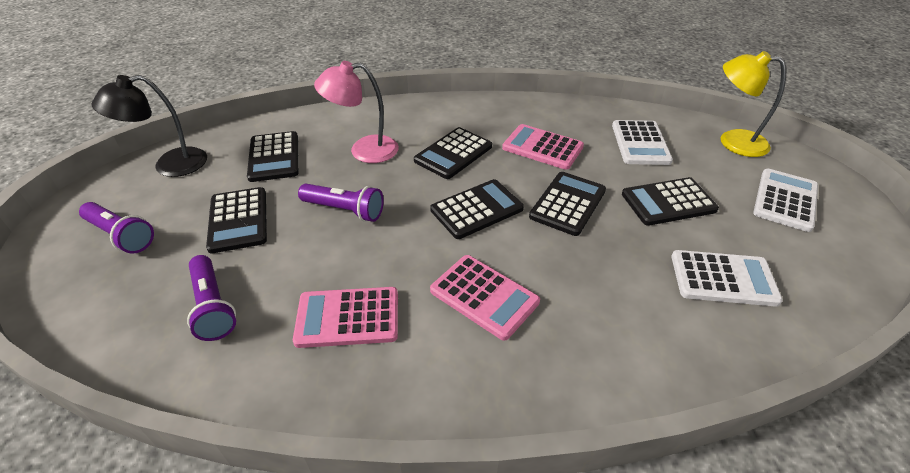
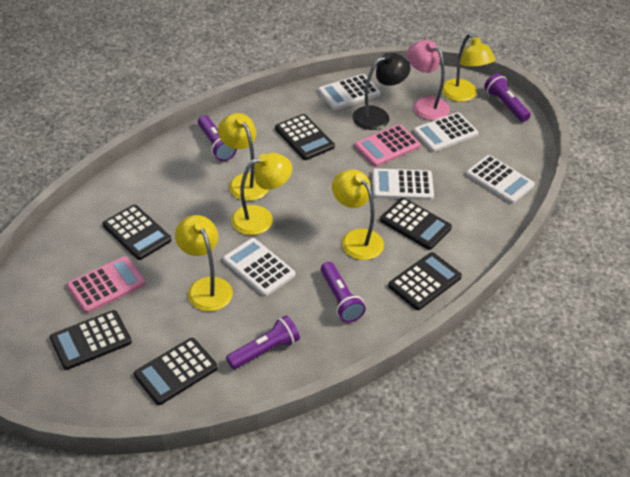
pink calculator: 3 -> 2
purple flashlight: 3 -> 4
white calculator: 3 -> 5
yellow lamp: 1 -> 5

